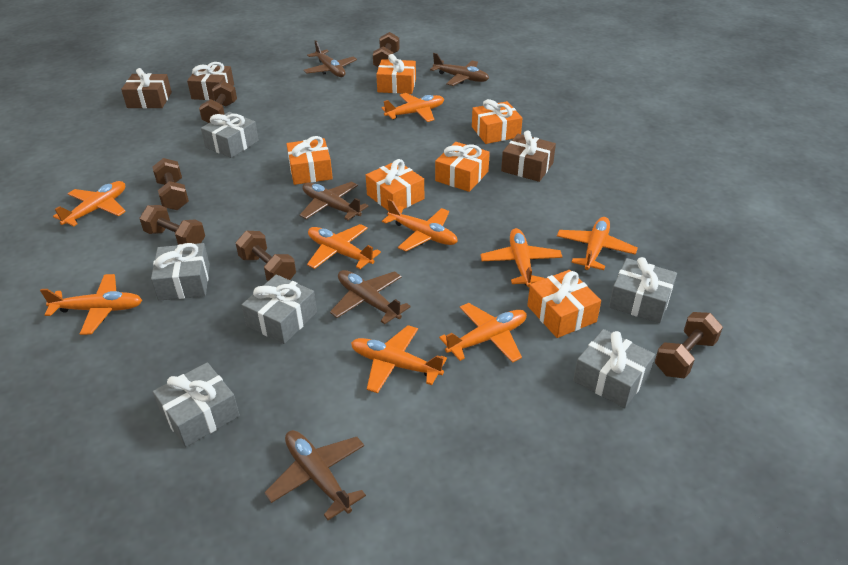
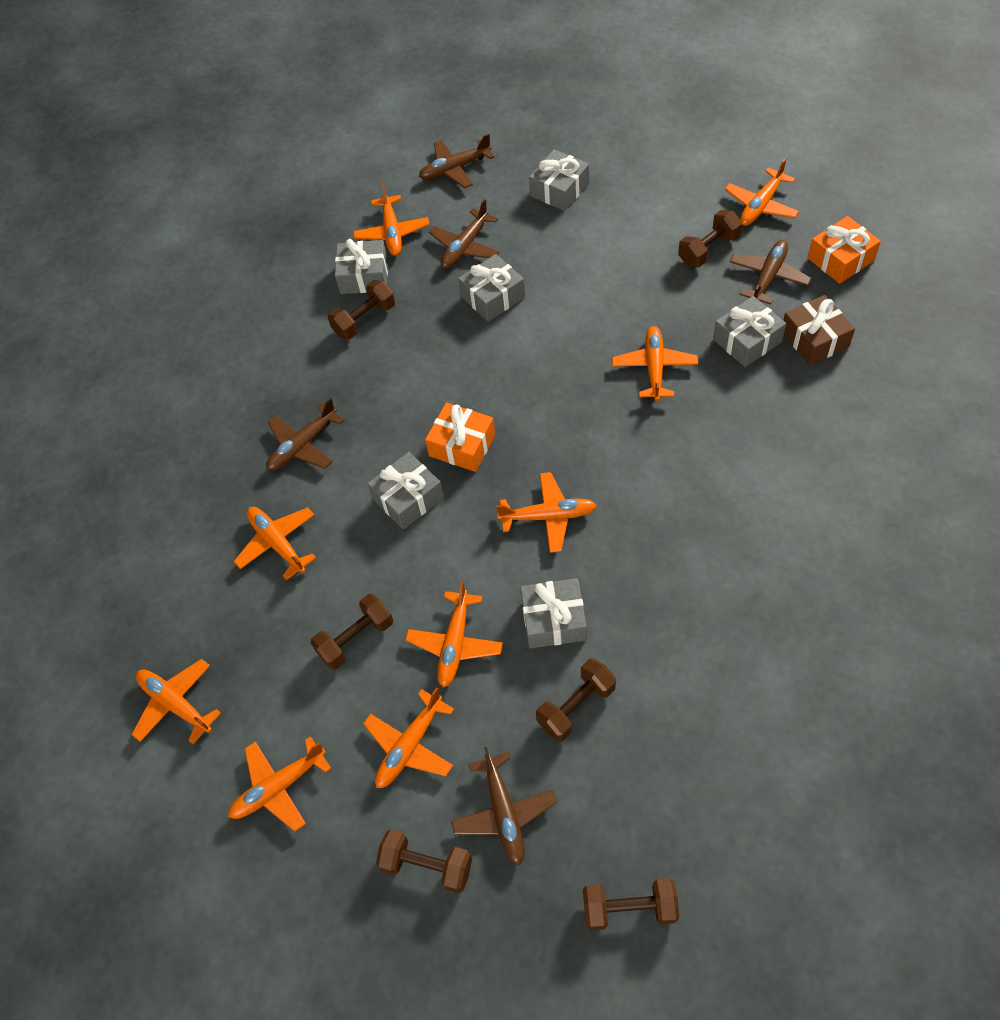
brown gift: 3 -> 1
orange gift: 6 -> 2

